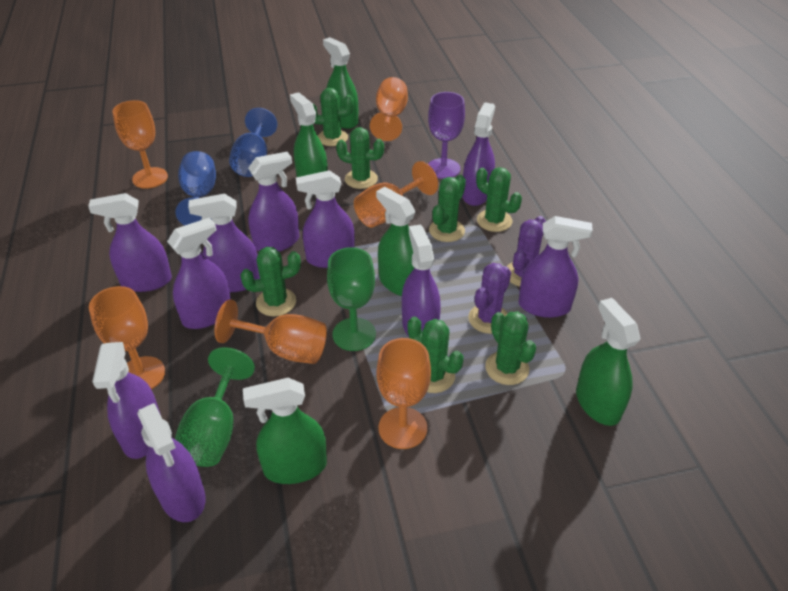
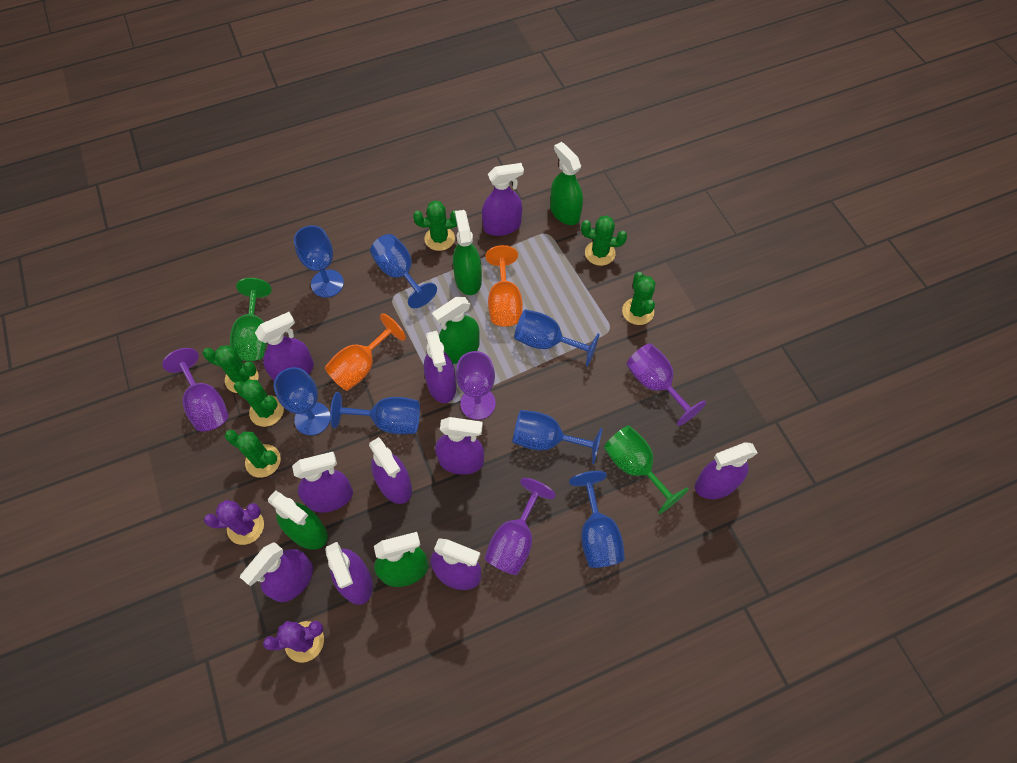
blue goblet: 2 -> 7
green cactus: 7 -> 6
orange goblet: 6 -> 2
purple goblet: 1 -> 4

